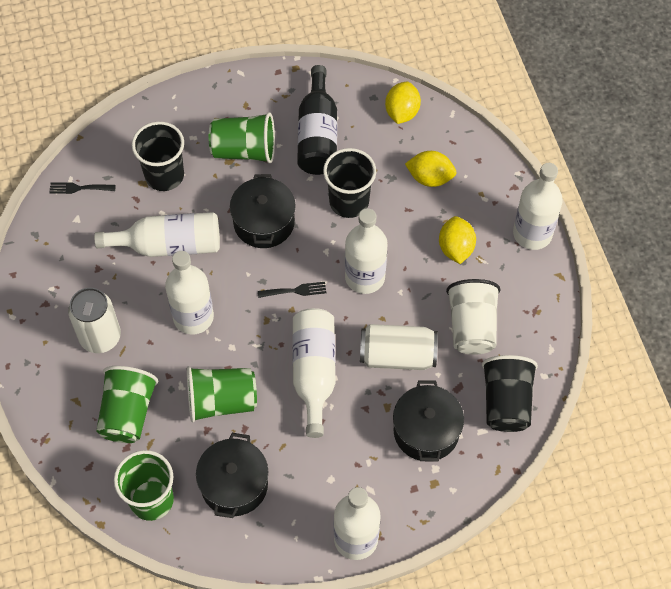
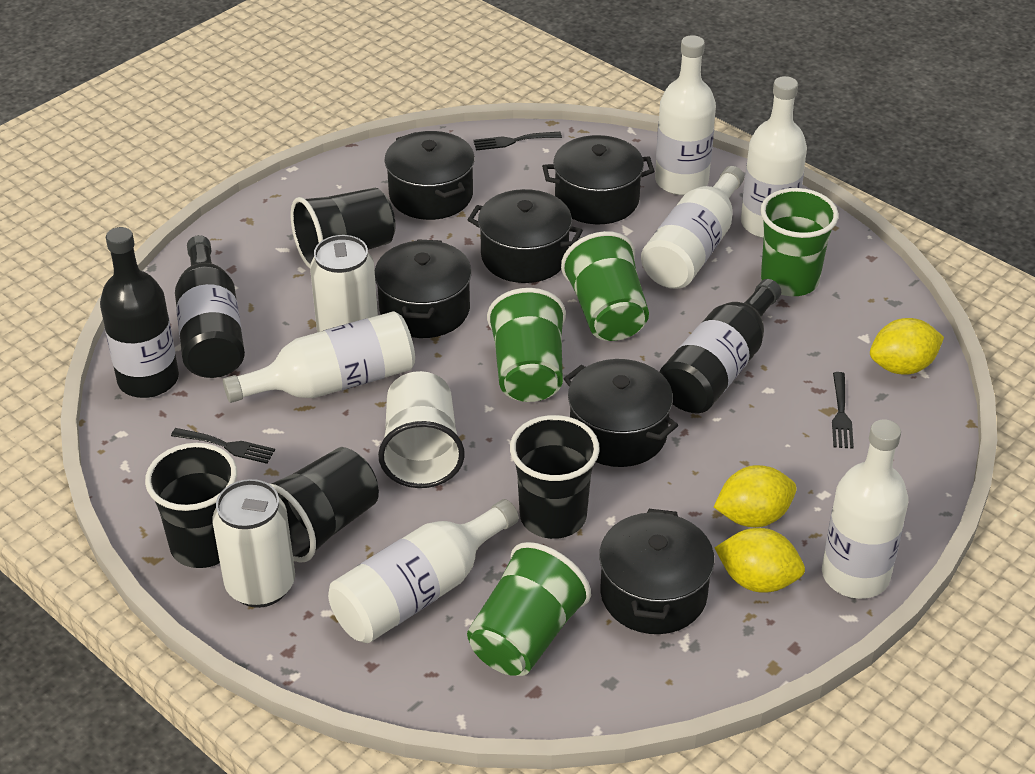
black bottle: 1 -> 3
black cup: 3 -> 4
black fork: 2 -> 3
black pot: 3 -> 6

